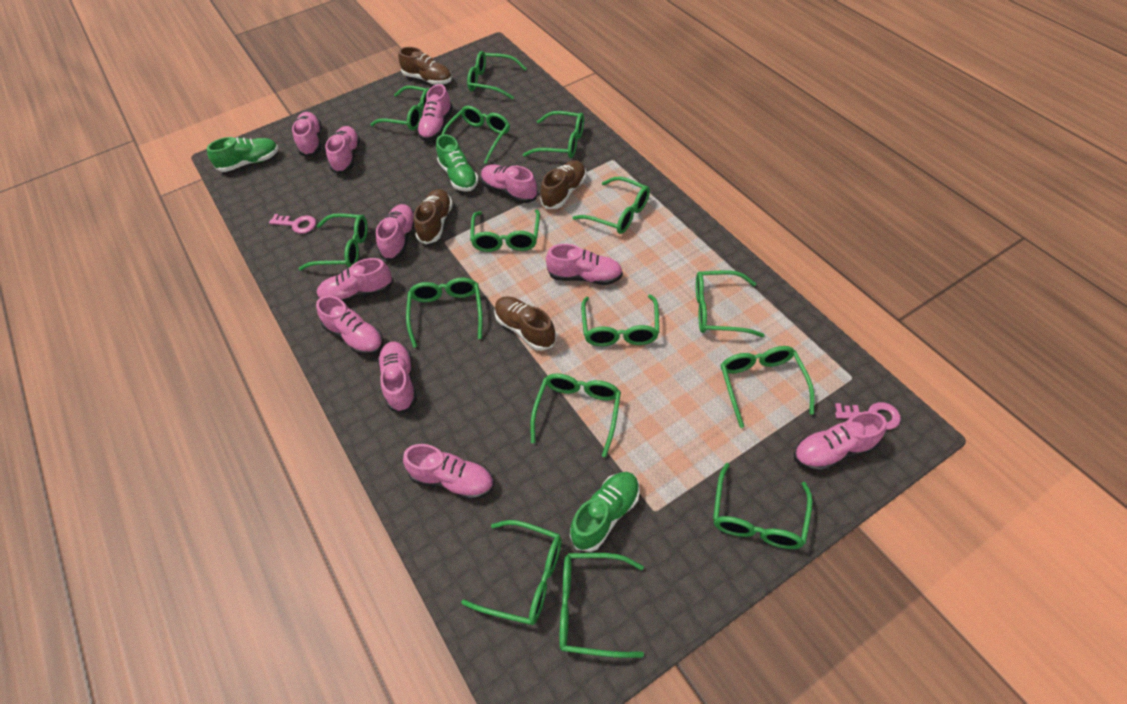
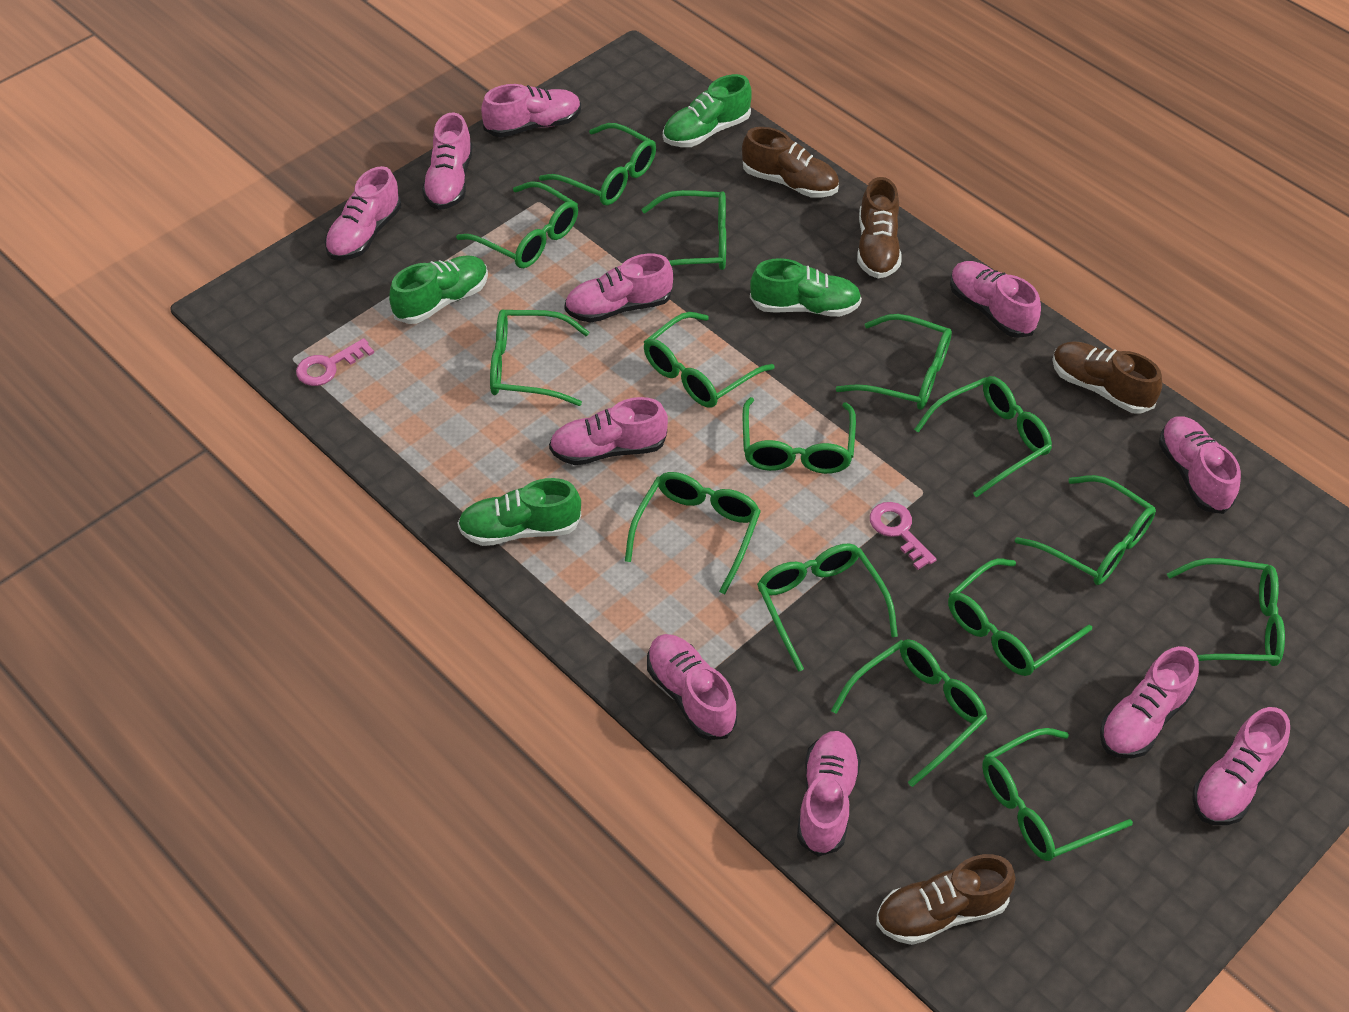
green shoe: 3 -> 4

